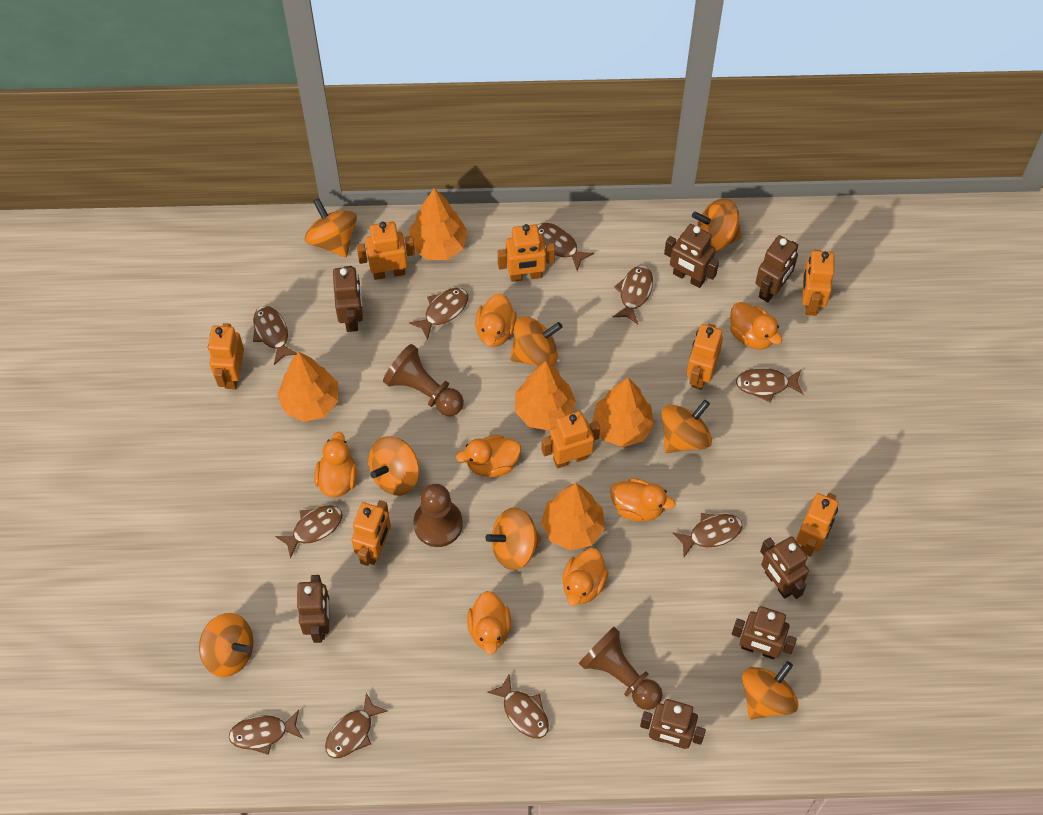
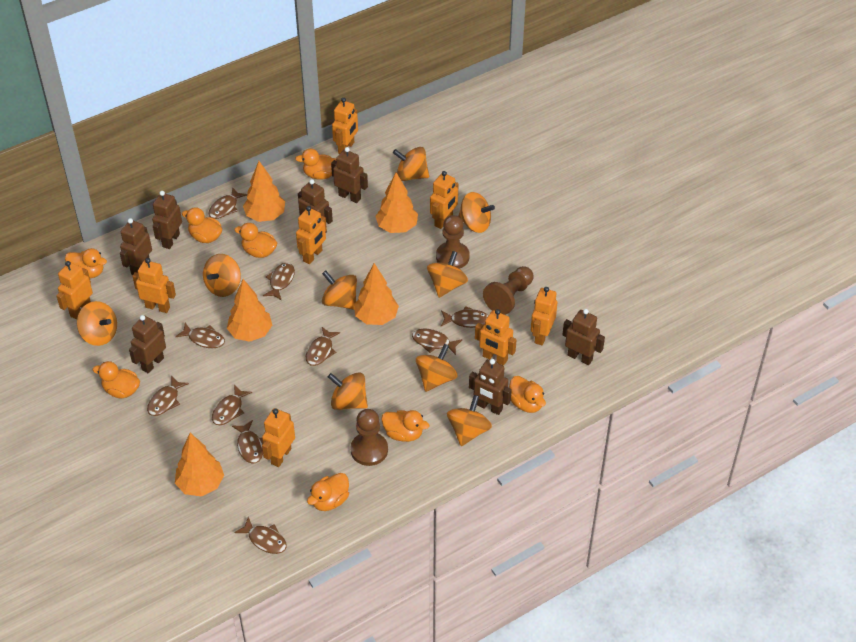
orange duck: 7 -> 8
orange spinning top: 8 -> 9

